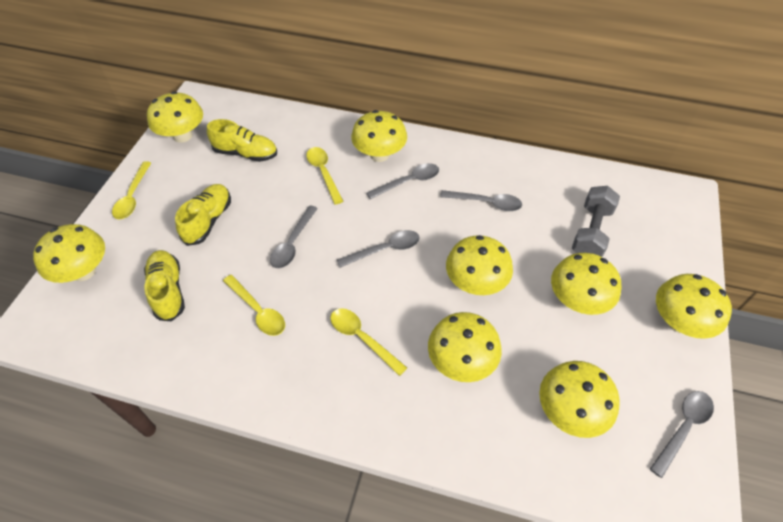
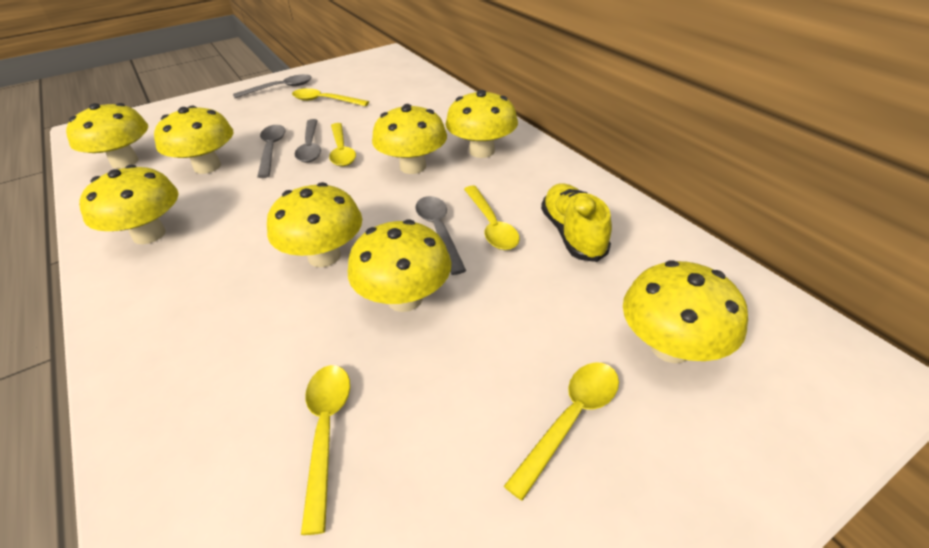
grey dumbbell: 1 -> 0
grey spoon: 5 -> 4
yellow shoe: 3 -> 1
yellow spoon: 4 -> 5

